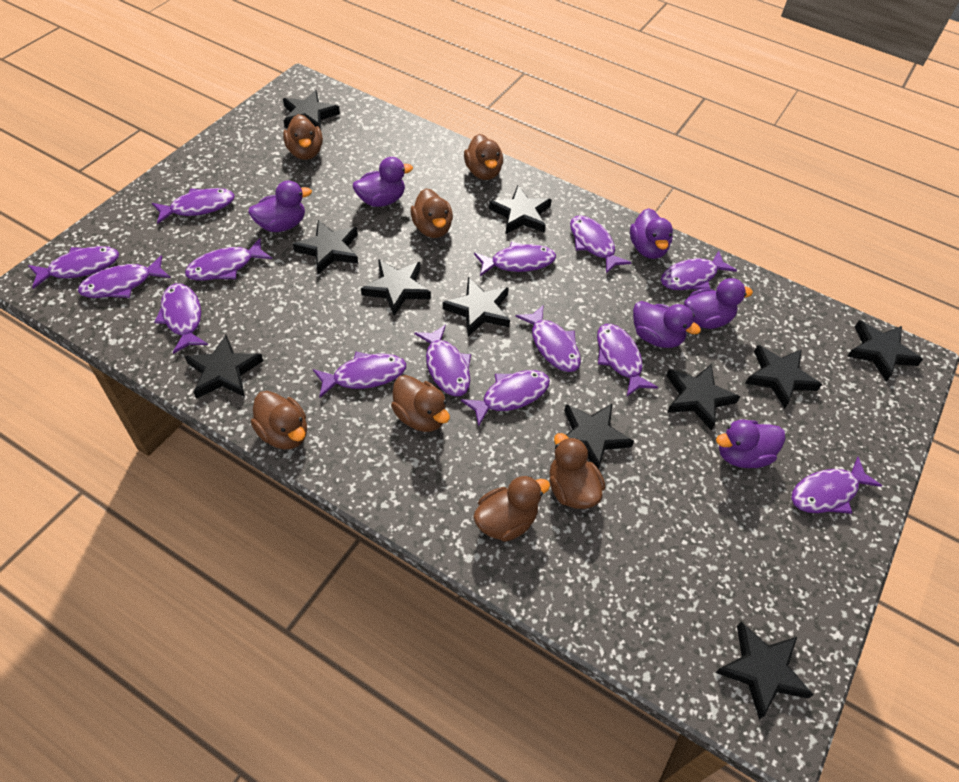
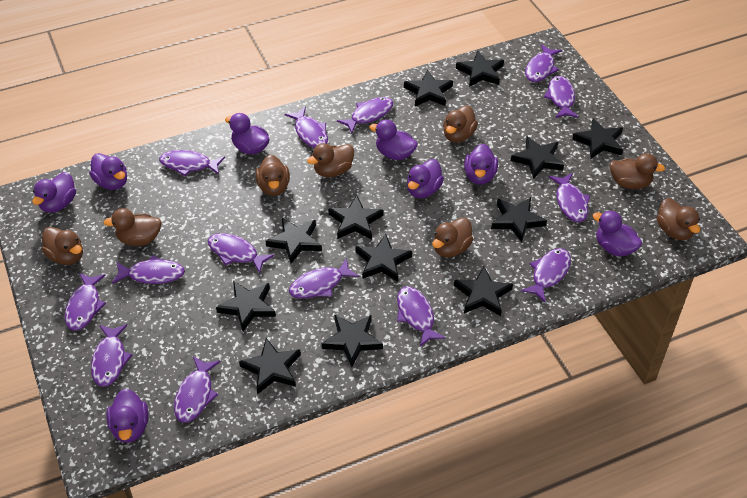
black star: 11 -> 12
brown duck: 7 -> 8
purple duck: 6 -> 8

